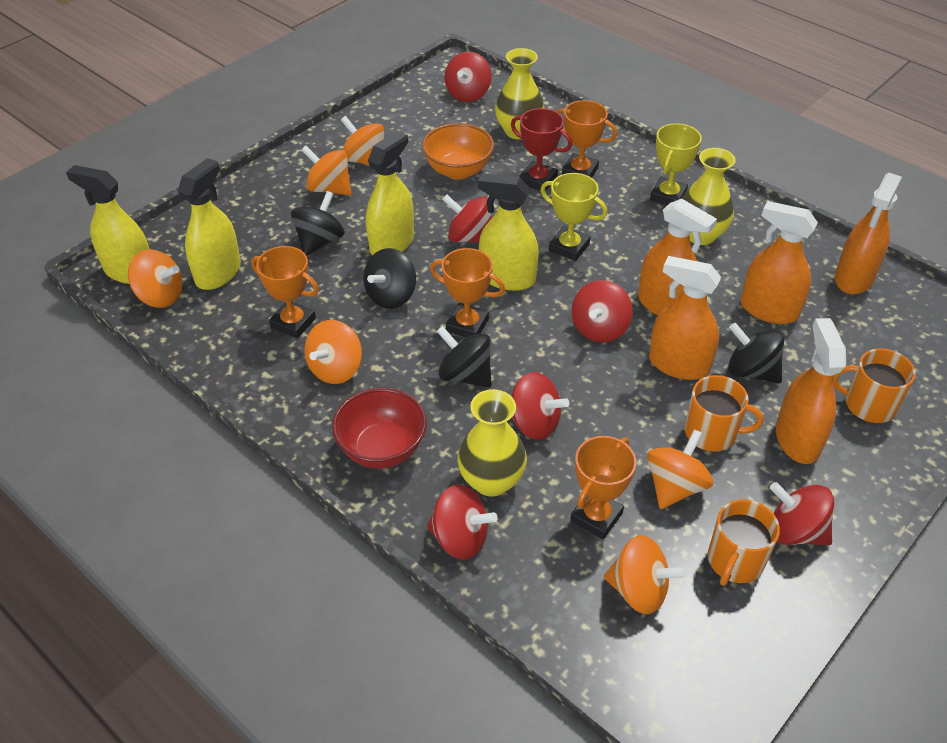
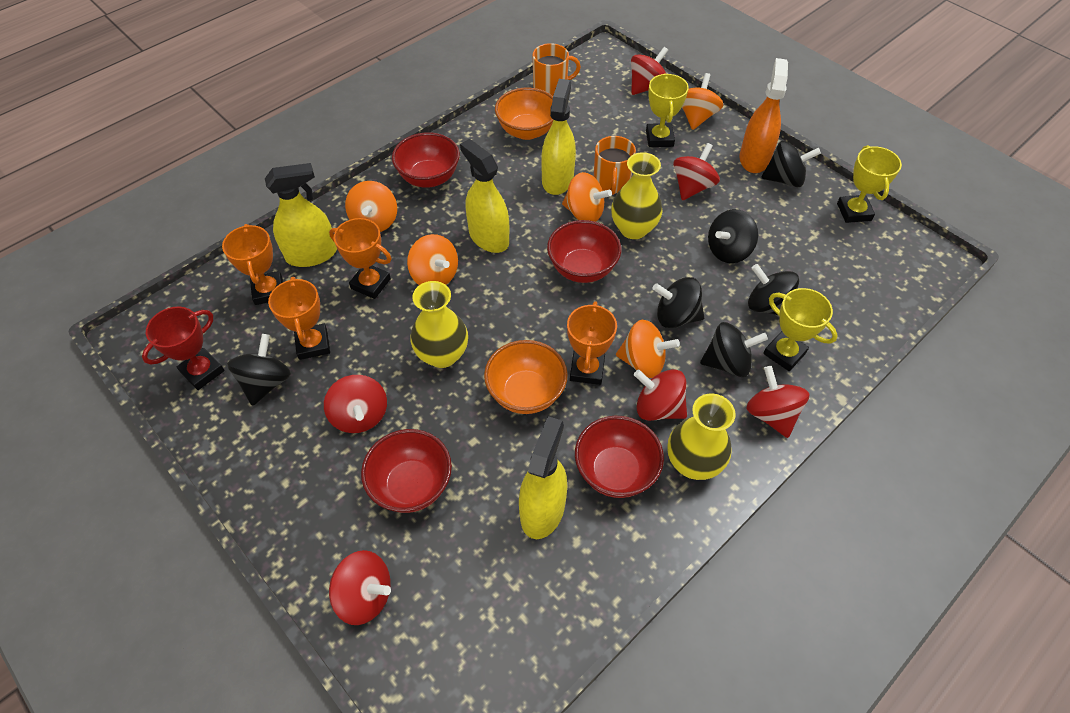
black spinning top: 4 -> 6
orange bowl: 1 -> 2
orange mug: 3 -> 2
orange spinning top: 6 -> 5
orange spray bottle: 5 -> 1
red bowl: 1 -> 4
yellow trophy: 2 -> 3

